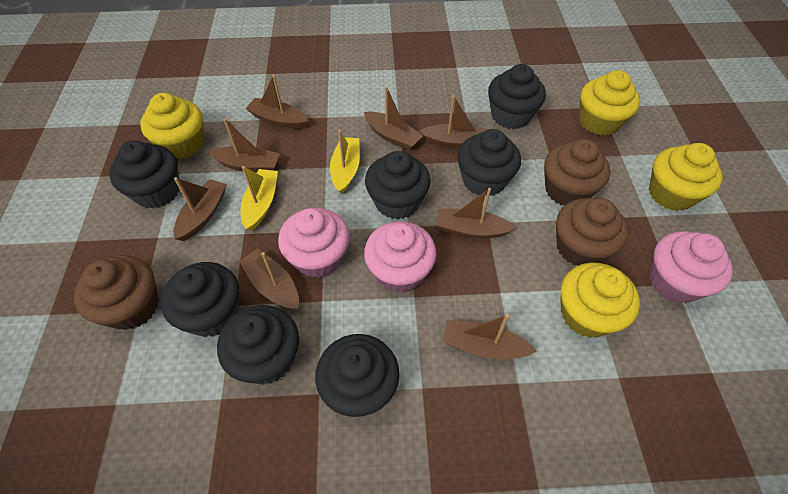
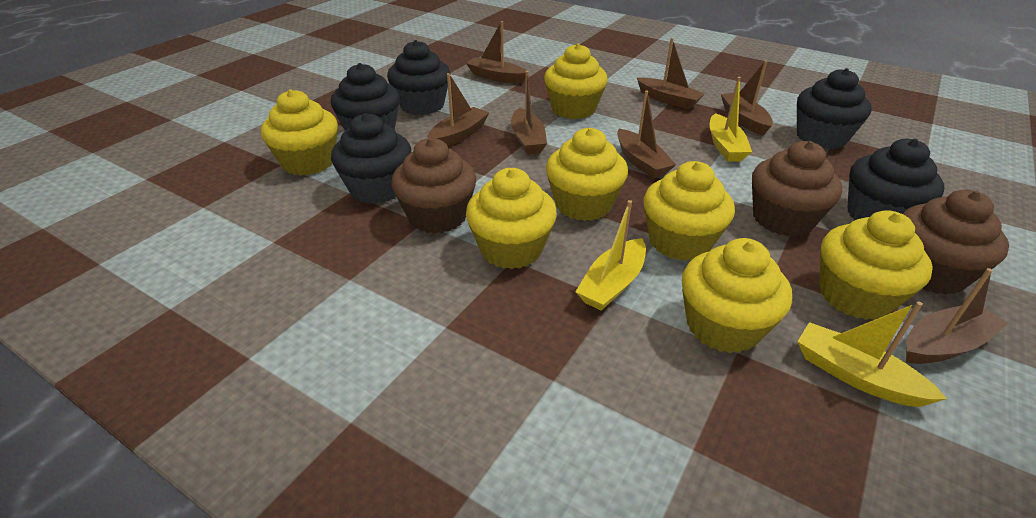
black cupcake: 7 -> 5
brown boat: 8 -> 7
pink cupcake: 3 -> 0
yellow boat: 2 -> 3
yellow cupcake: 4 -> 7

